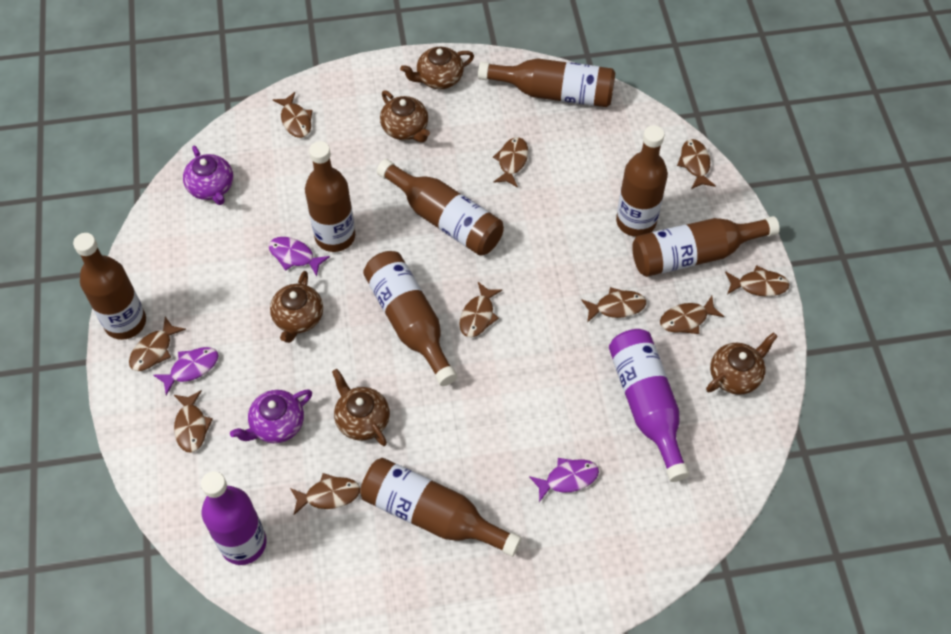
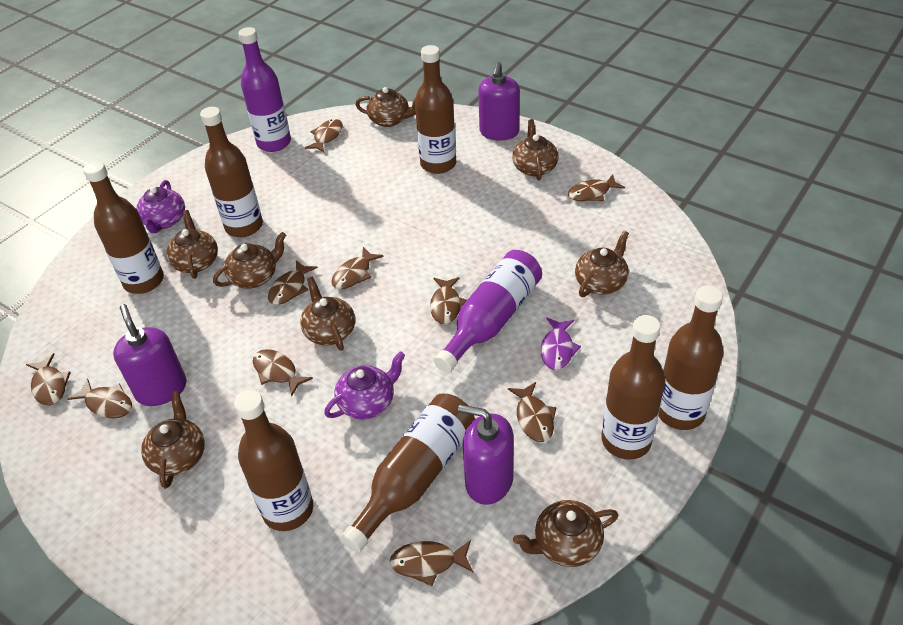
brown bottle: 8 -> 7
brown teapot: 5 -> 8
purple fish: 3 -> 1
purple soap dispenser: 0 -> 3

